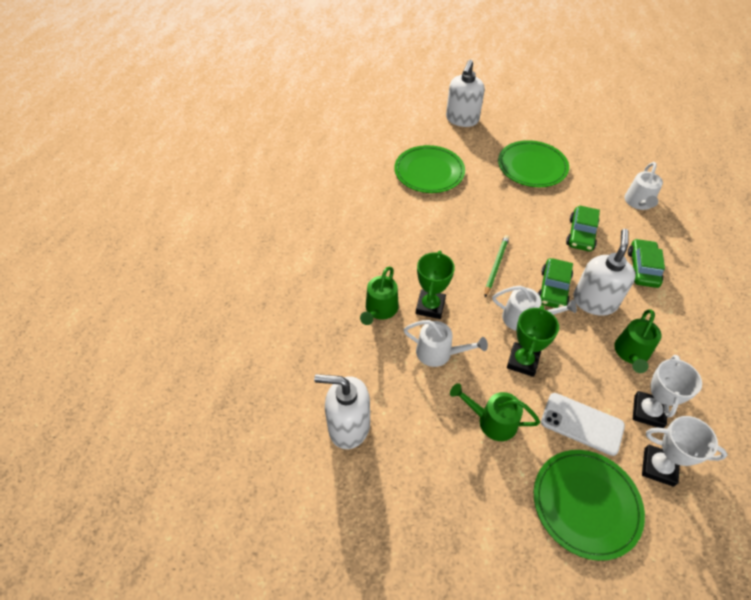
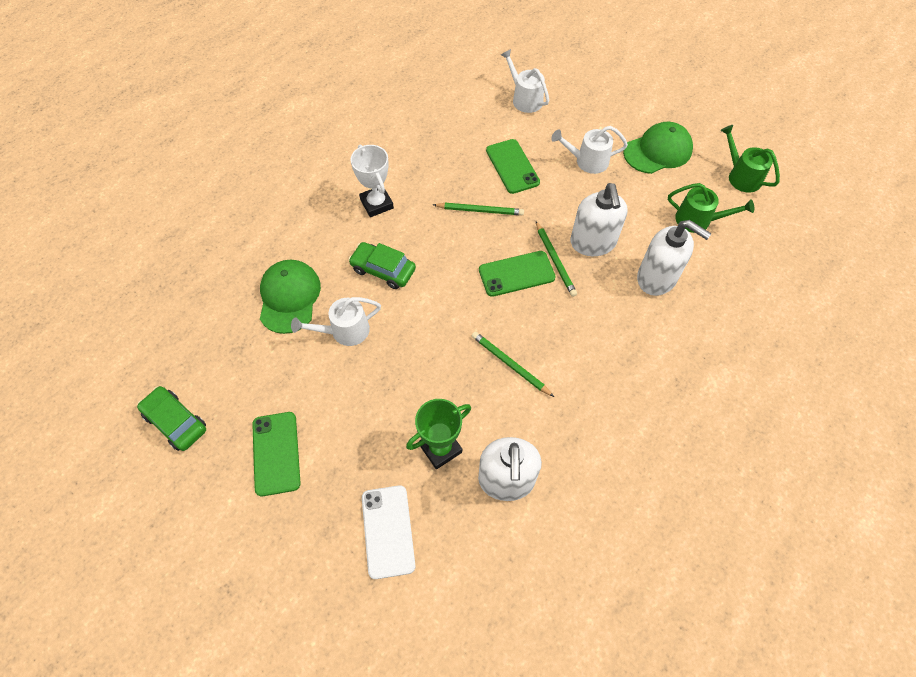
green cap: 0 -> 2
green car: 3 -> 2
green pencil: 1 -> 3
green phone: 0 -> 3
green plate: 3 -> 0
green trophy: 2 -> 1
green watering can: 3 -> 2
white trophy: 2 -> 1

